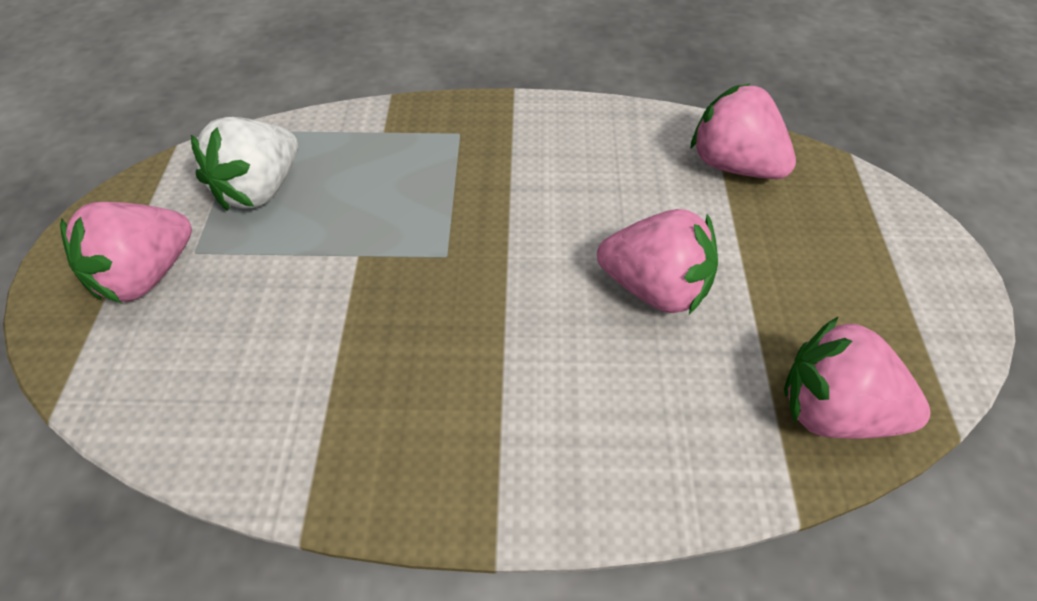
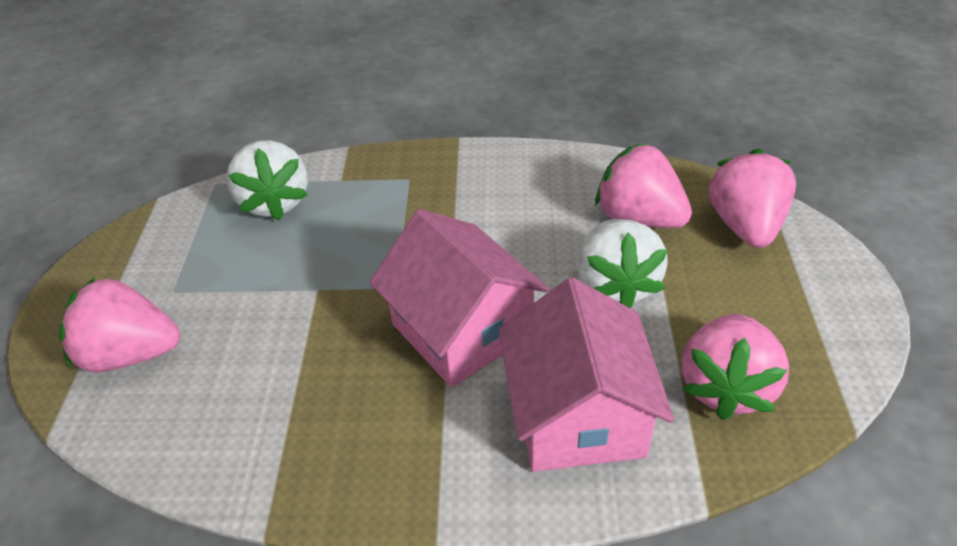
pink house: 0 -> 2
white strawberry: 1 -> 2

